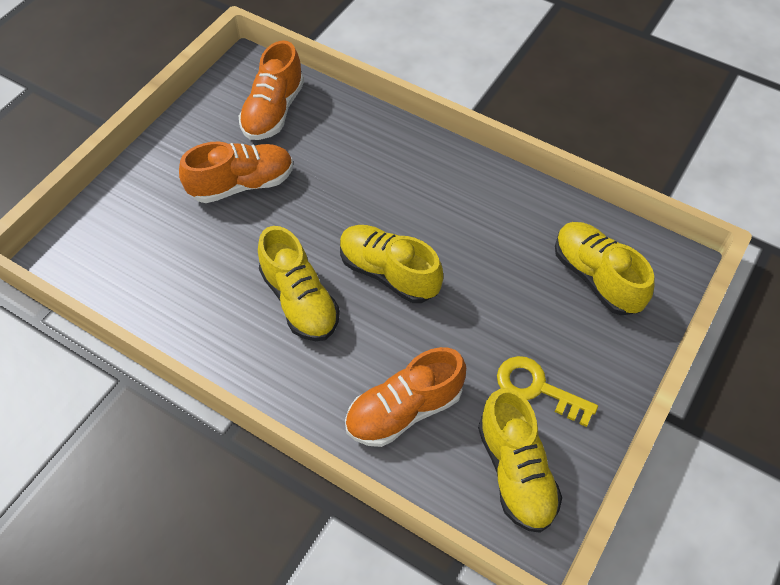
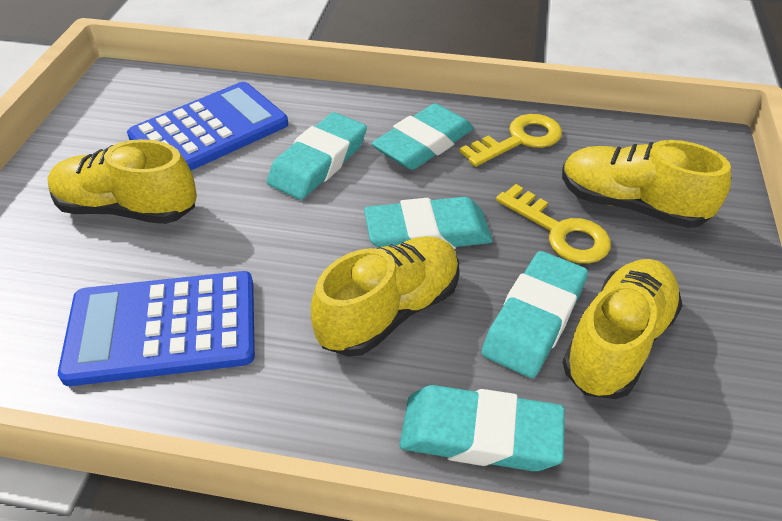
blue calculator: 0 -> 2
orange shoe: 3 -> 0
turquoise eraser: 0 -> 5
yellow key: 1 -> 2

